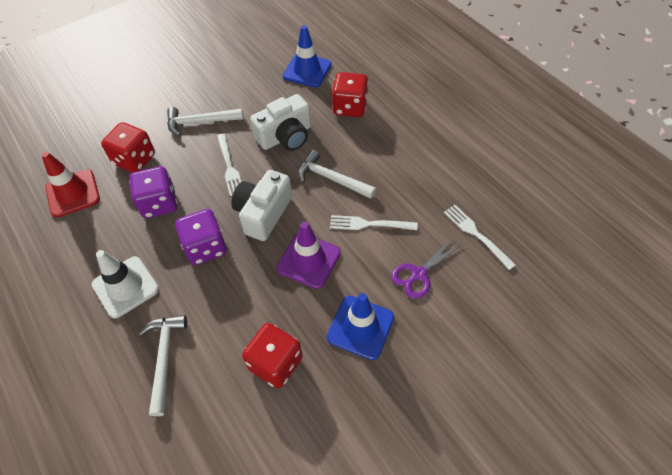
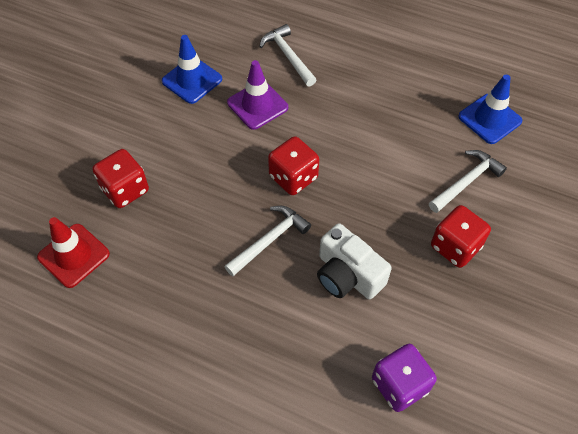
purple dice: 2 -> 1
purple scissors: 1 -> 0
white camera: 2 -> 1
white fork: 3 -> 0
white traffic cone: 1 -> 0

